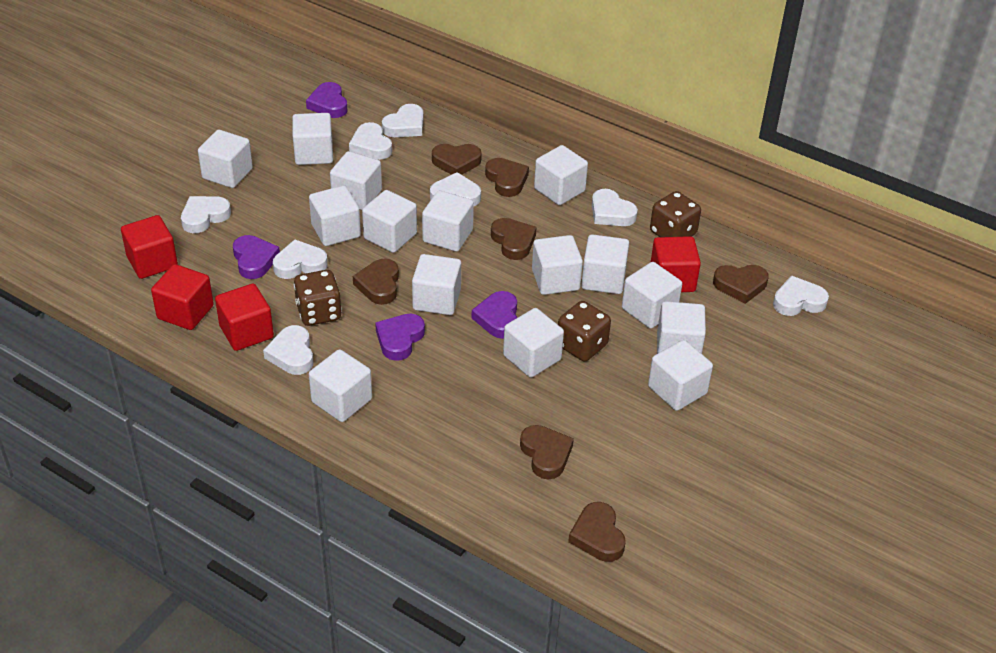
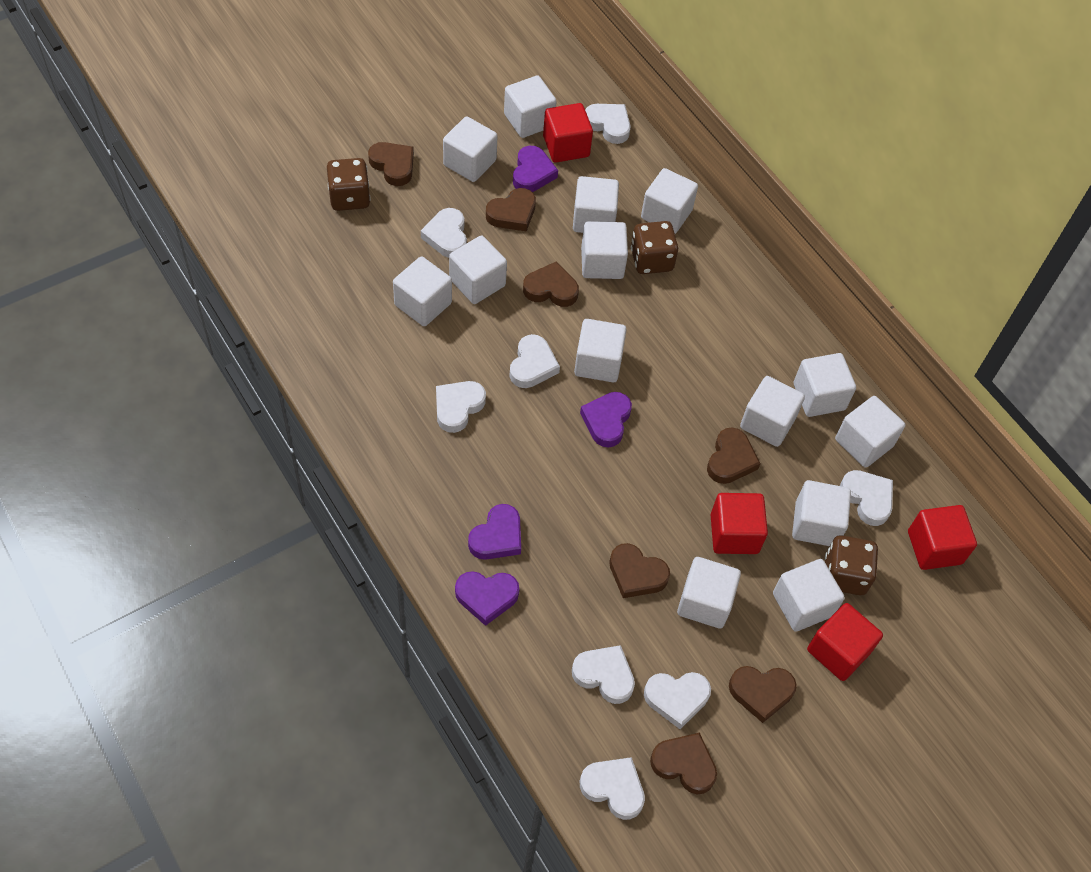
white cube: 15 -> 14

